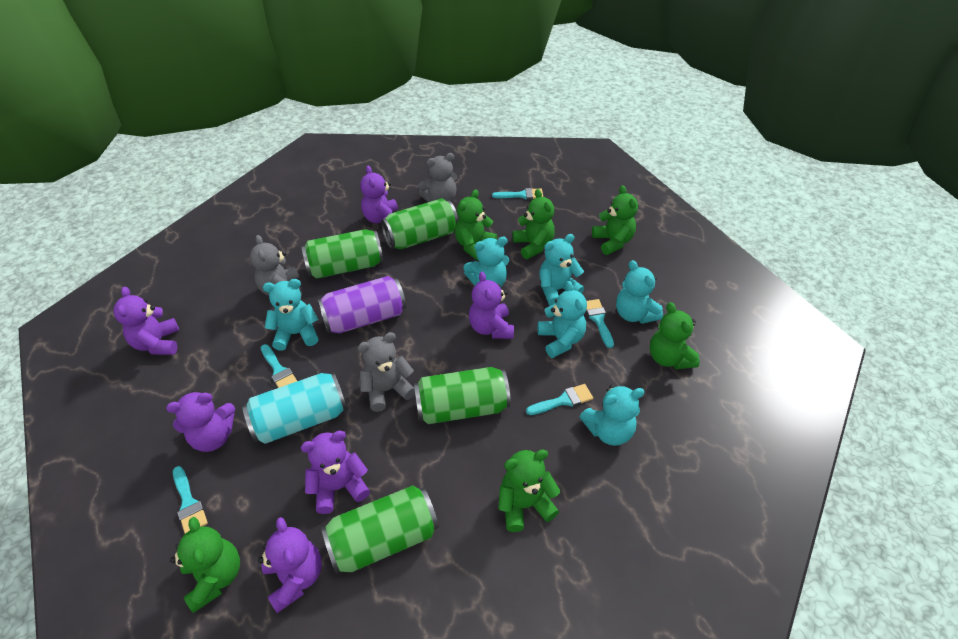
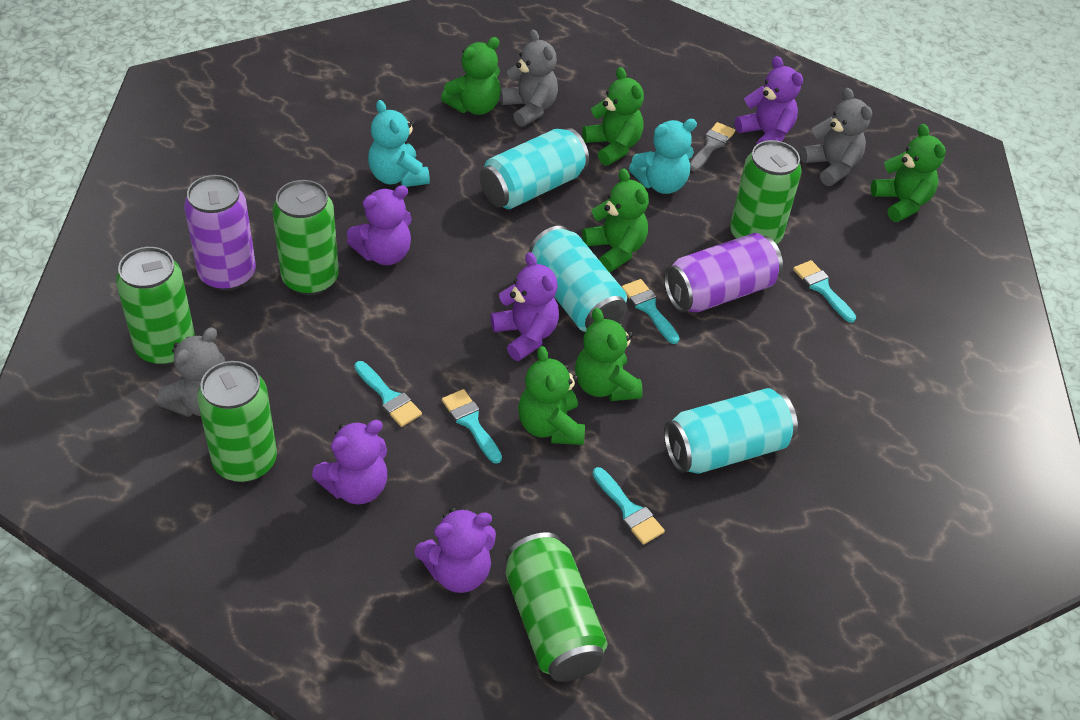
green can: 4 -> 5
grey brush: 0 -> 1
purple can: 1 -> 2
purple teddy bear: 6 -> 5
turquoise can: 1 -> 3
turquoise teddy bear: 6 -> 2

